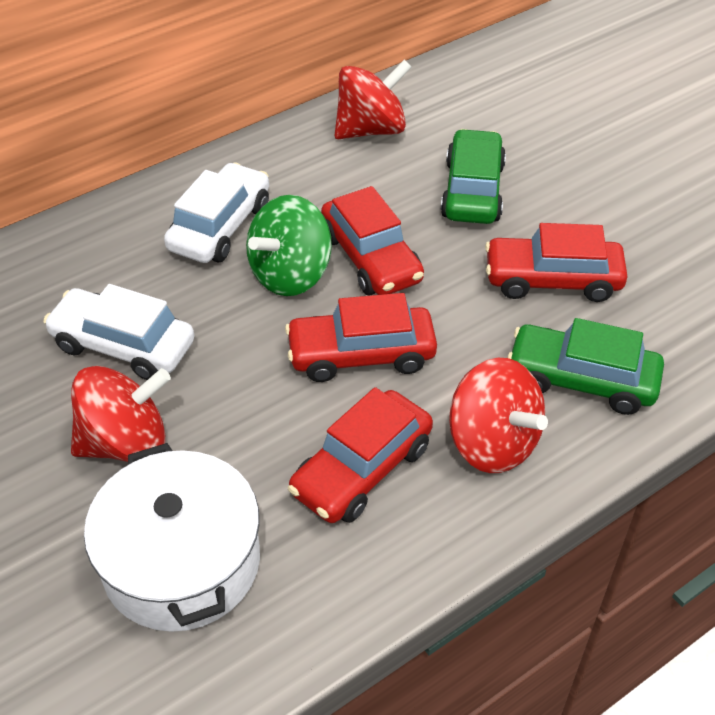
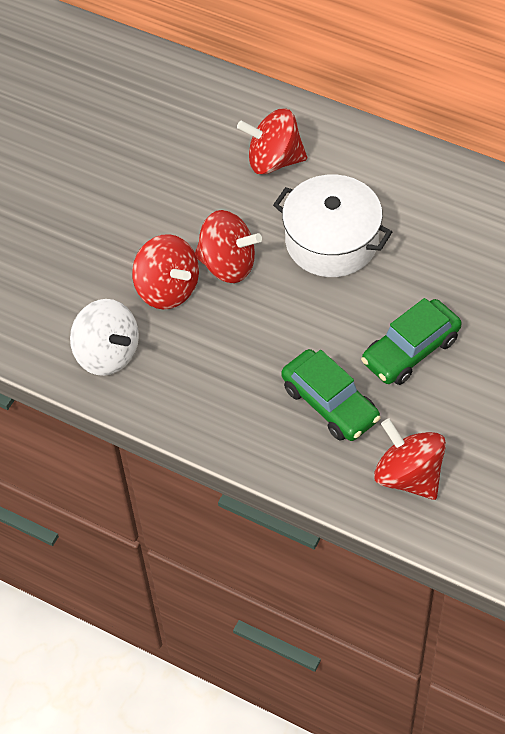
green spinning top: 1 -> 0
red car: 4 -> 0
red spinning top: 3 -> 4
white car: 2 -> 0
white spinning top: 0 -> 1

